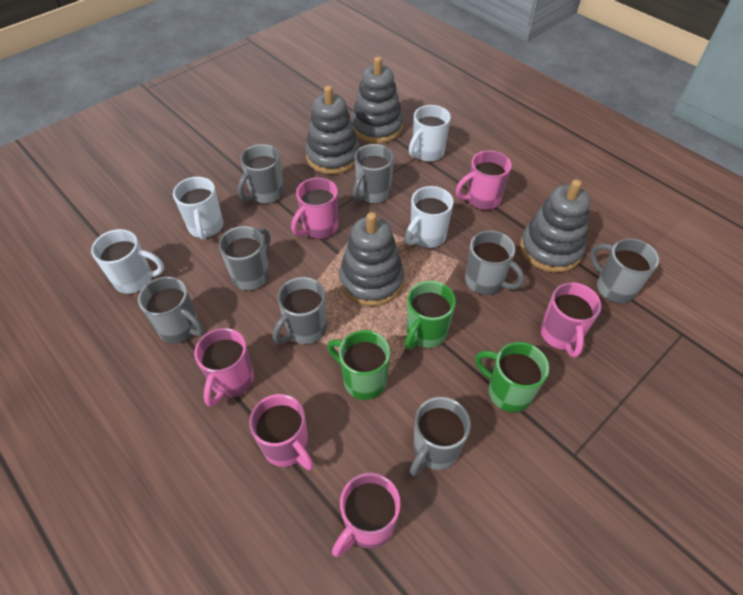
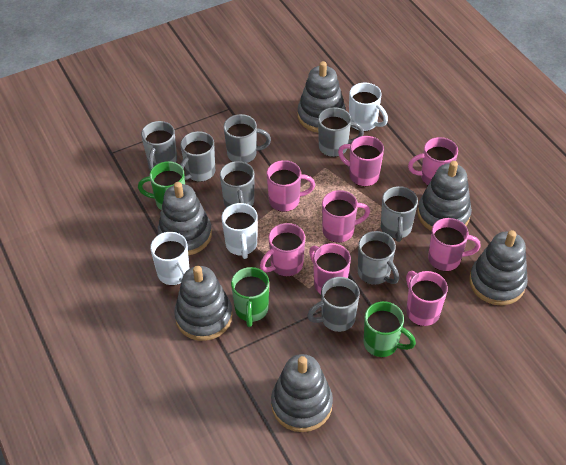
grey stacking toy: 4 -> 6
pink mug: 6 -> 8
white mug: 4 -> 3

